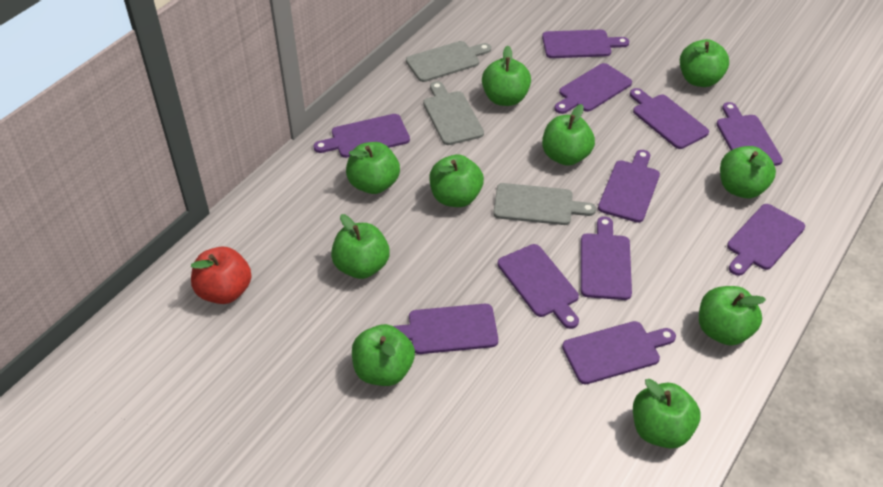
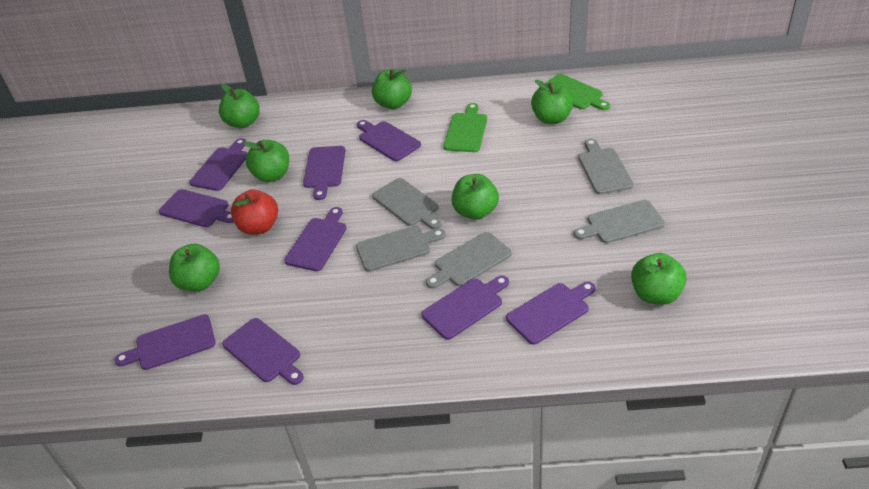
green apple: 10 -> 7
green cutting board: 0 -> 2
grey cutting board: 3 -> 5
purple cutting board: 11 -> 9

